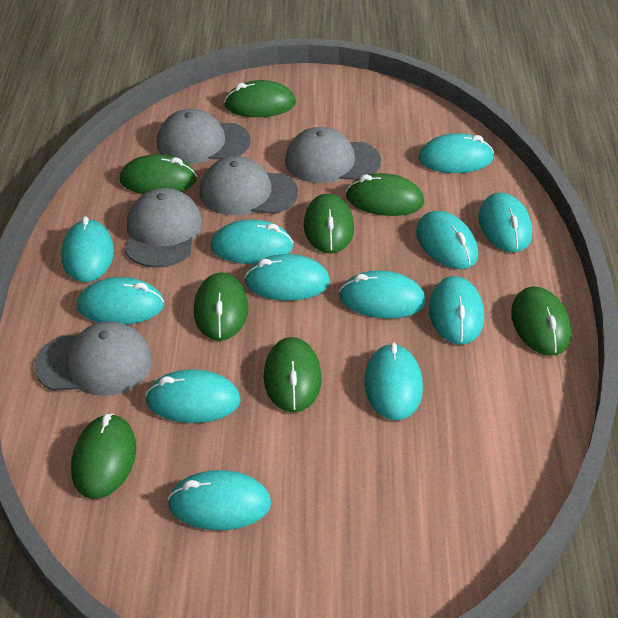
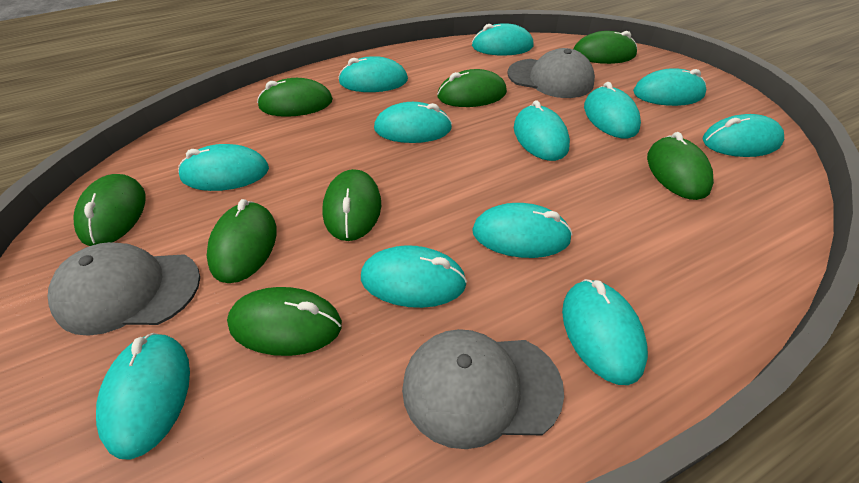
grey cap: 5 -> 3

